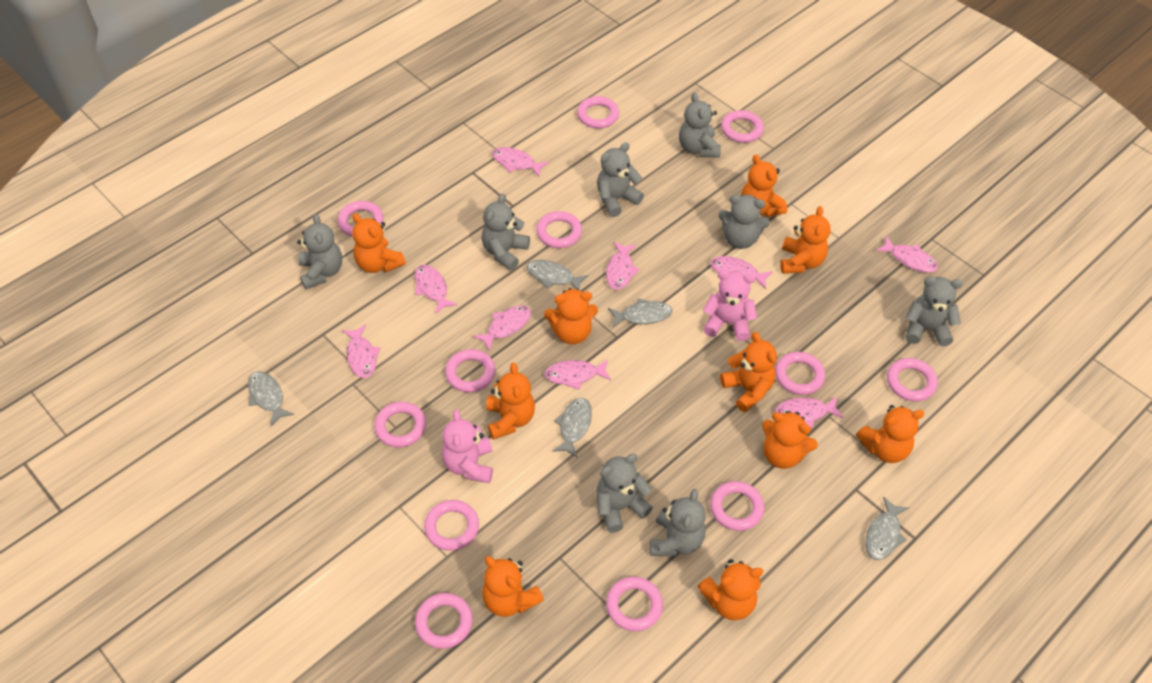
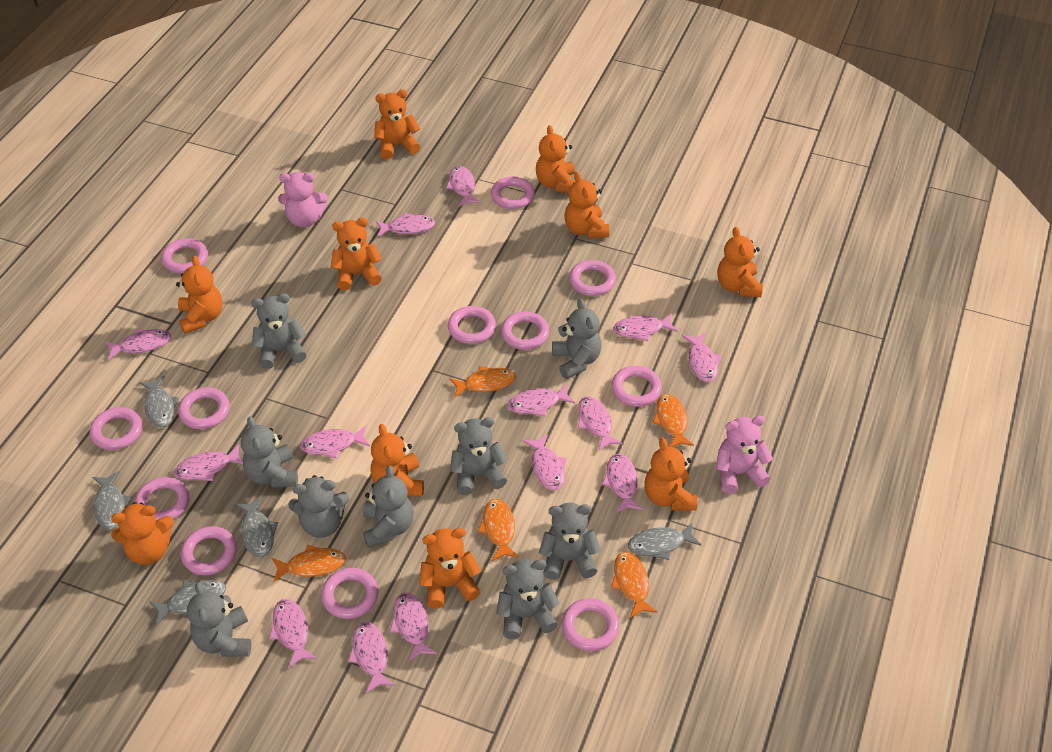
grey teddy bear: 8 -> 9
orange fish: 0 -> 5
pink fish: 9 -> 14

